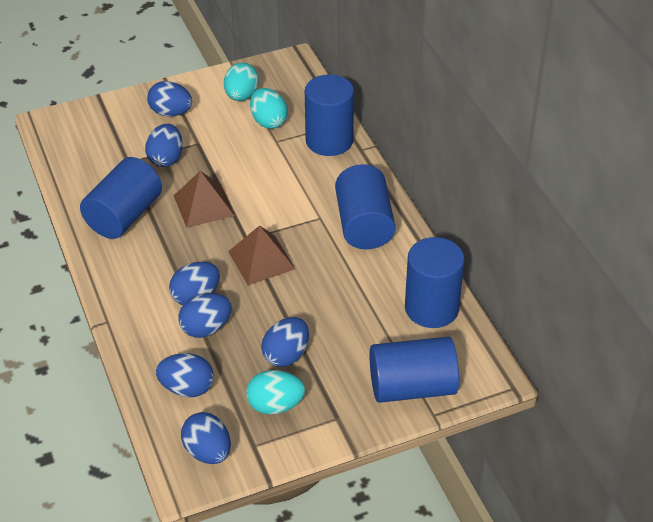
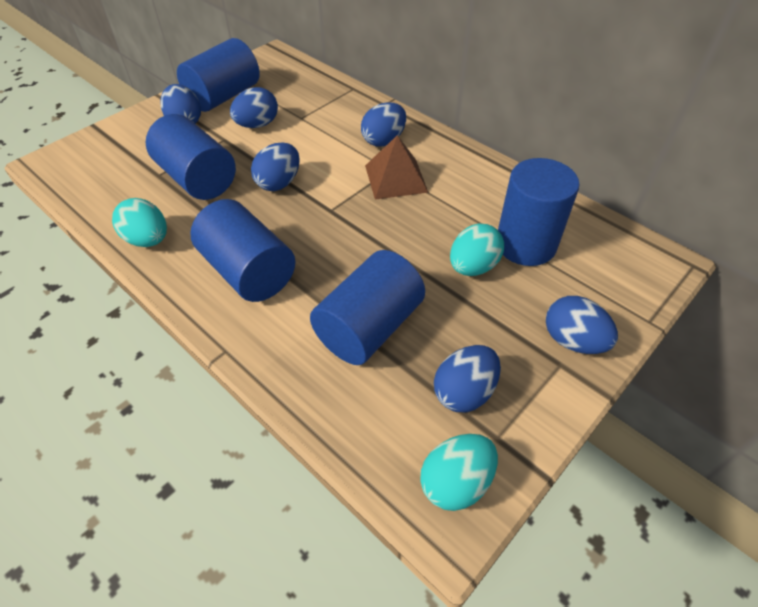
blue egg: 7 -> 6
brown pyramid: 2 -> 1

